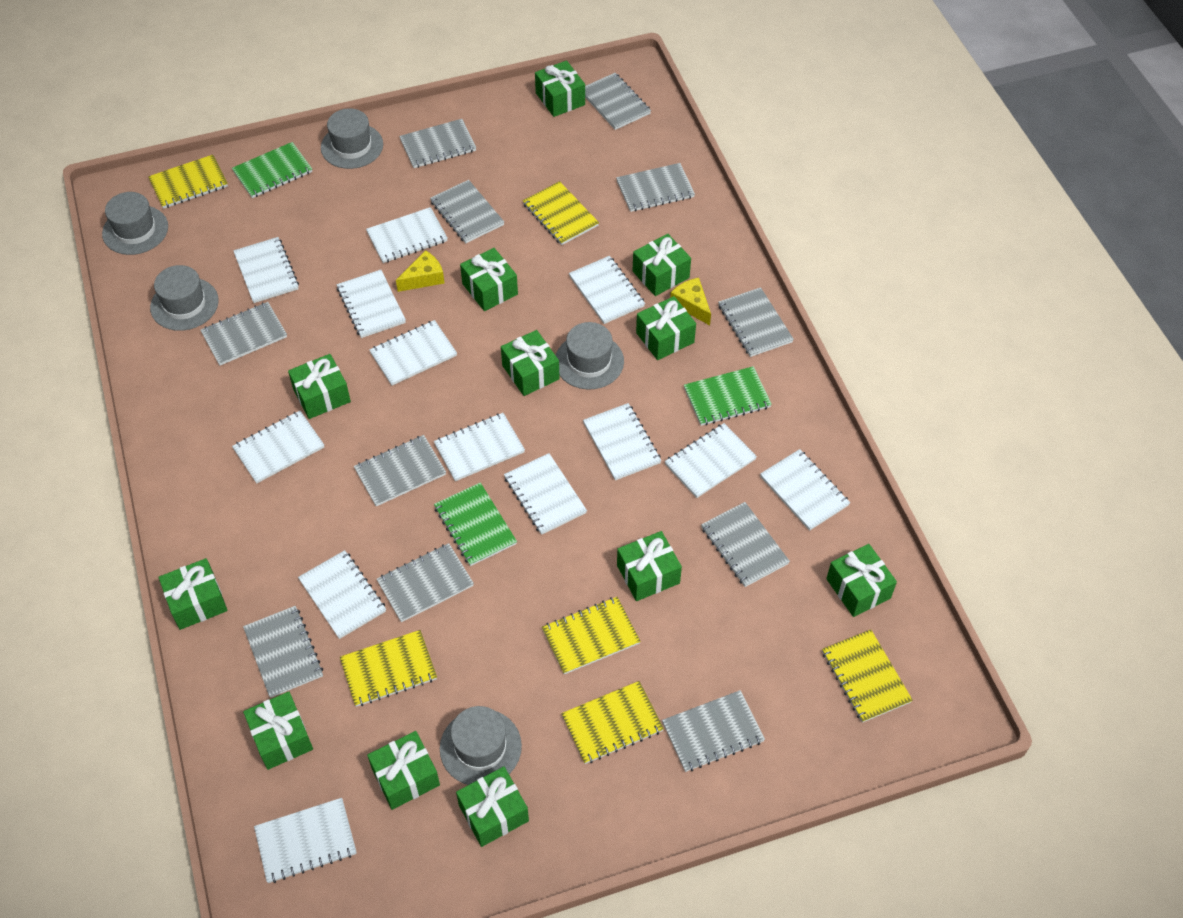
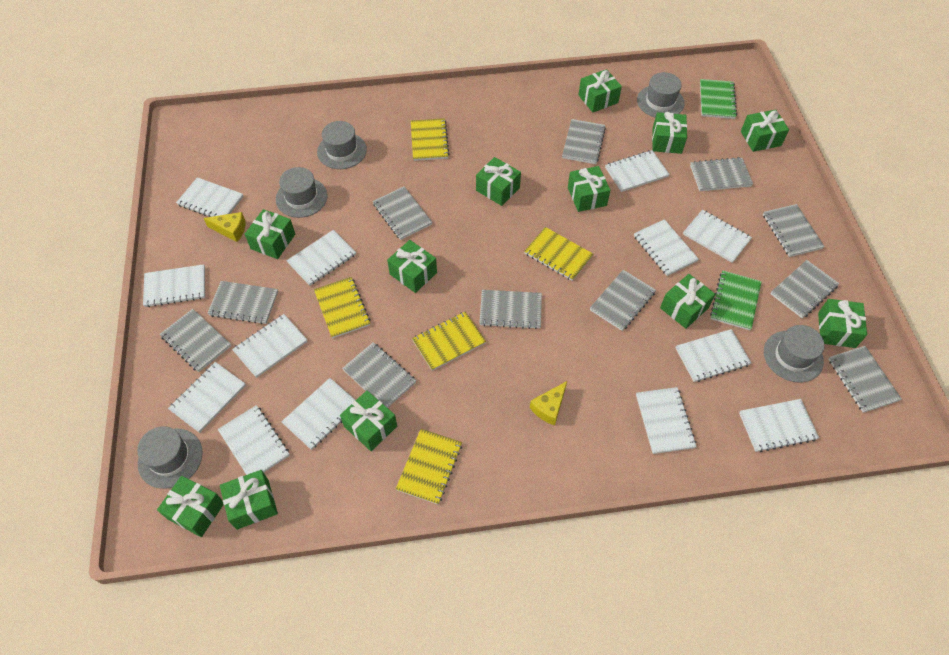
green notebook: 3 -> 2
yellow notebook: 6 -> 5

